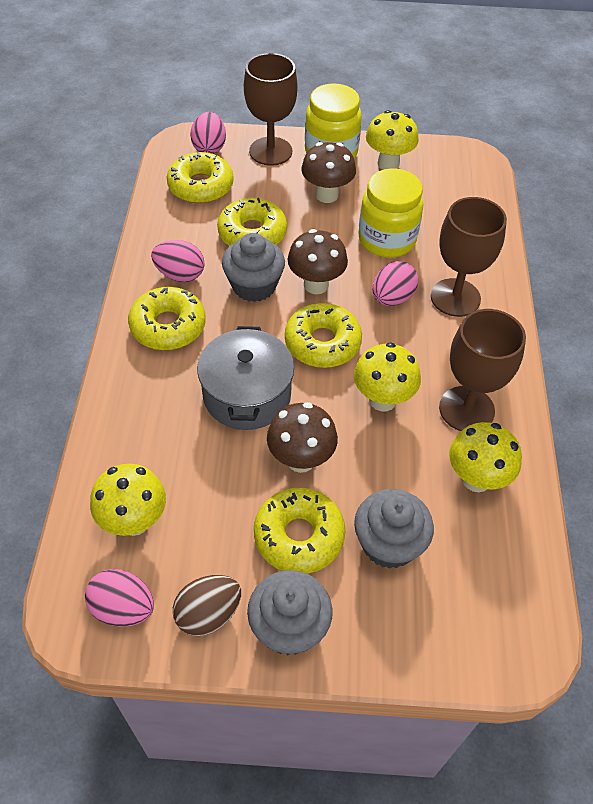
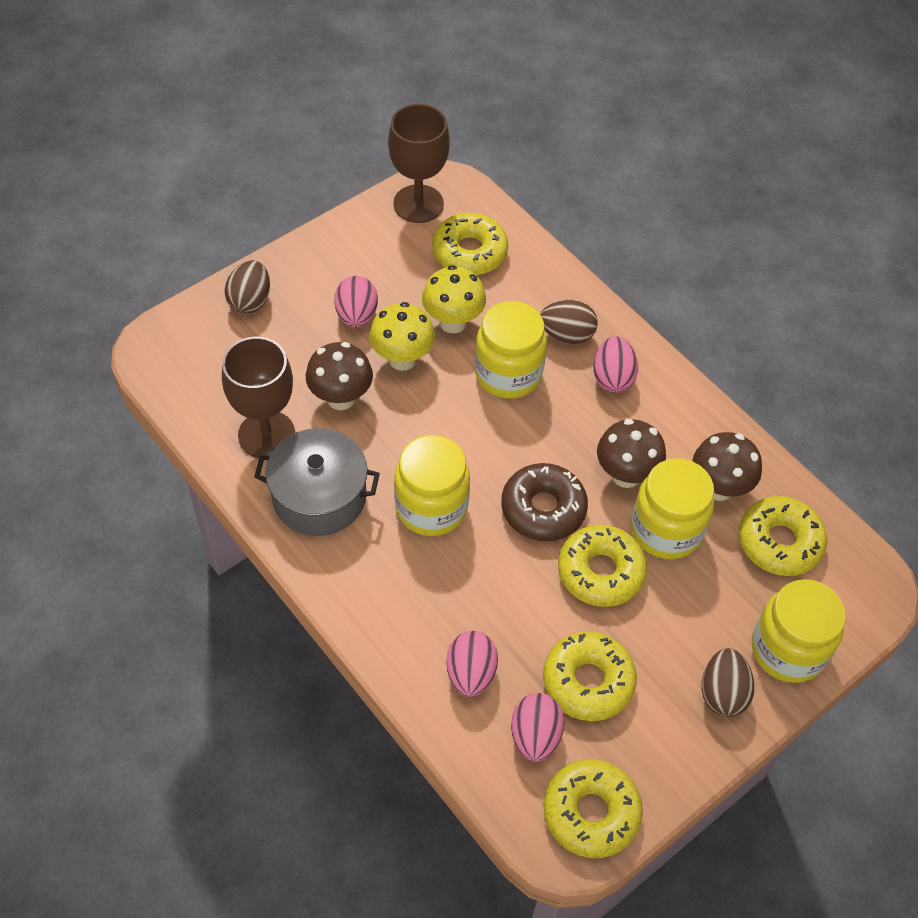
brown donut: 0 -> 1
brown egg: 1 -> 3
brown goblet: 3 -> 2
grey cupcake: 3 -> 0
yellow jar: 2 -> 4
yellow mushroom: 4 -> 2

